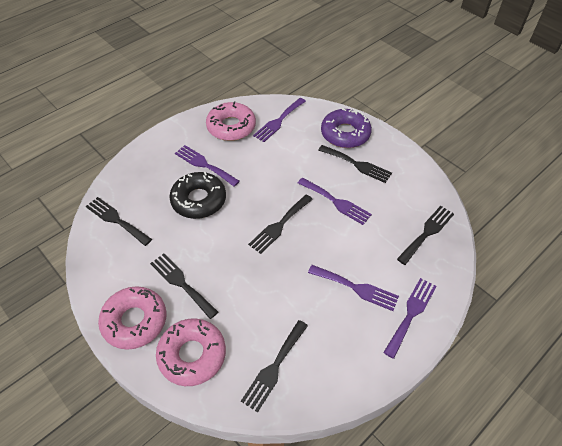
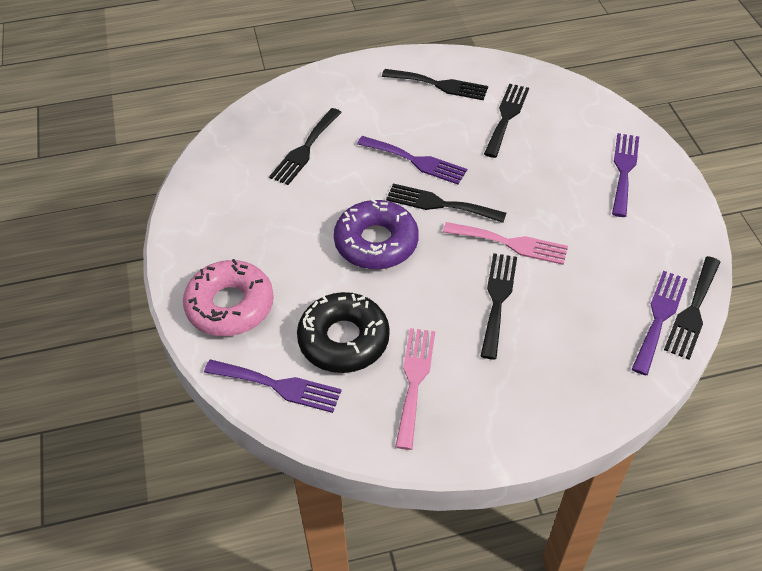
pink donut: 3 -> 1
pink fork: 0 -> 2
purple fork: 5 -> 4

